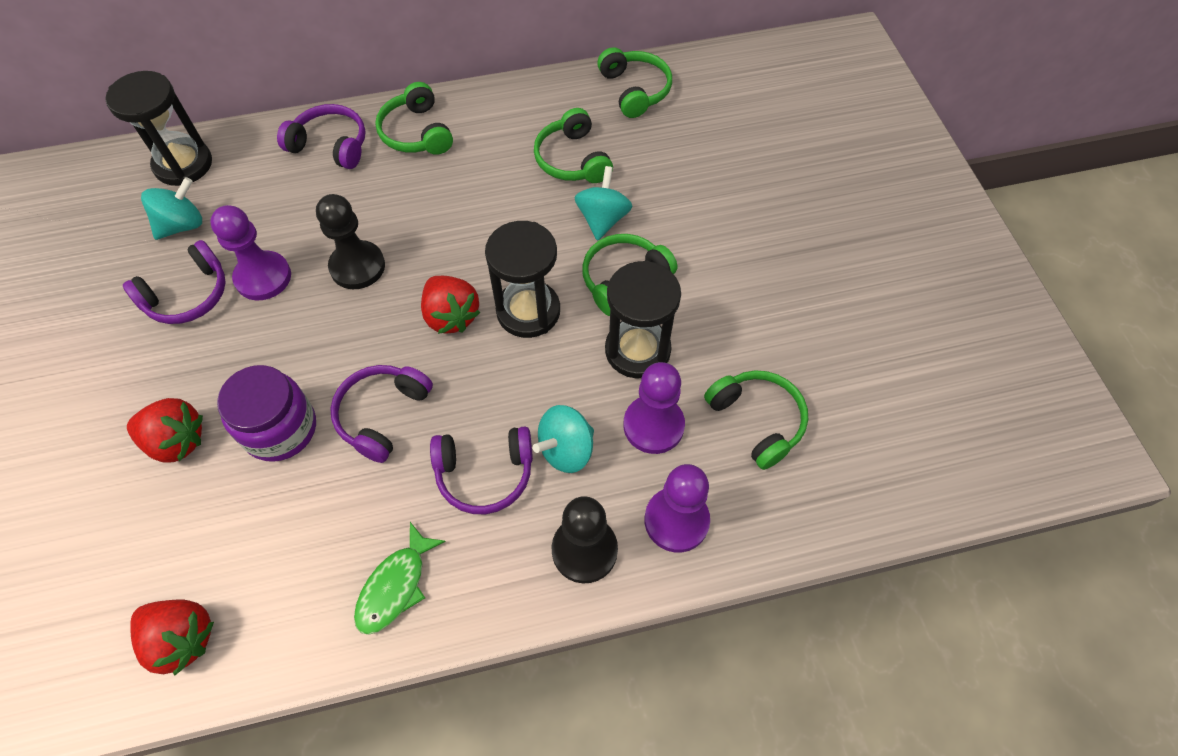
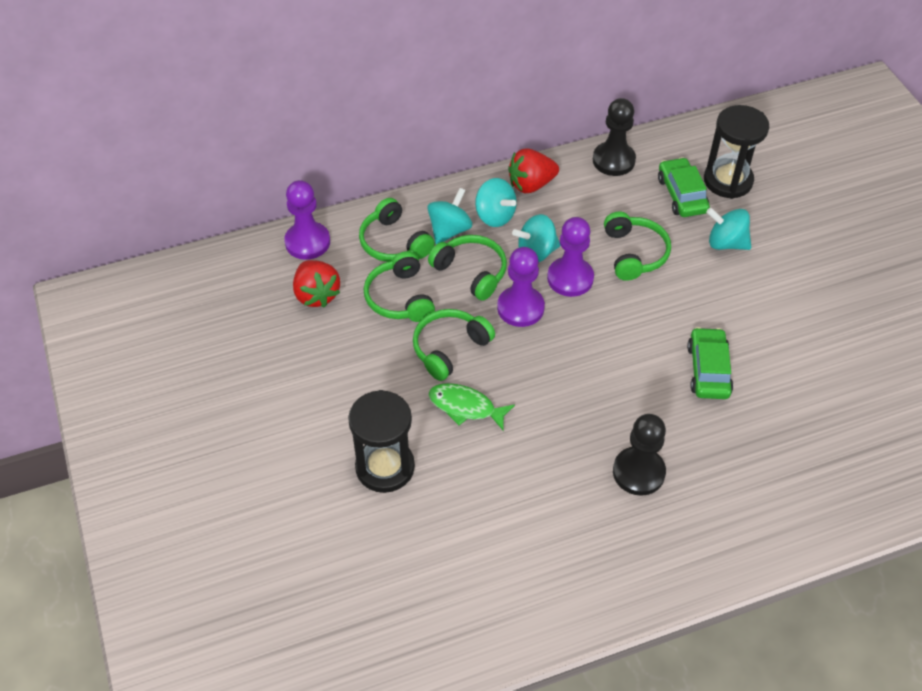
black hourglass: 3 -> 2
green car: 0 -> 2
purple headphones: 4 -> 0
purple jar: 1 -> 0
red strawberry: 3 -> 2
turquoise spinning top: 3 -> 4

